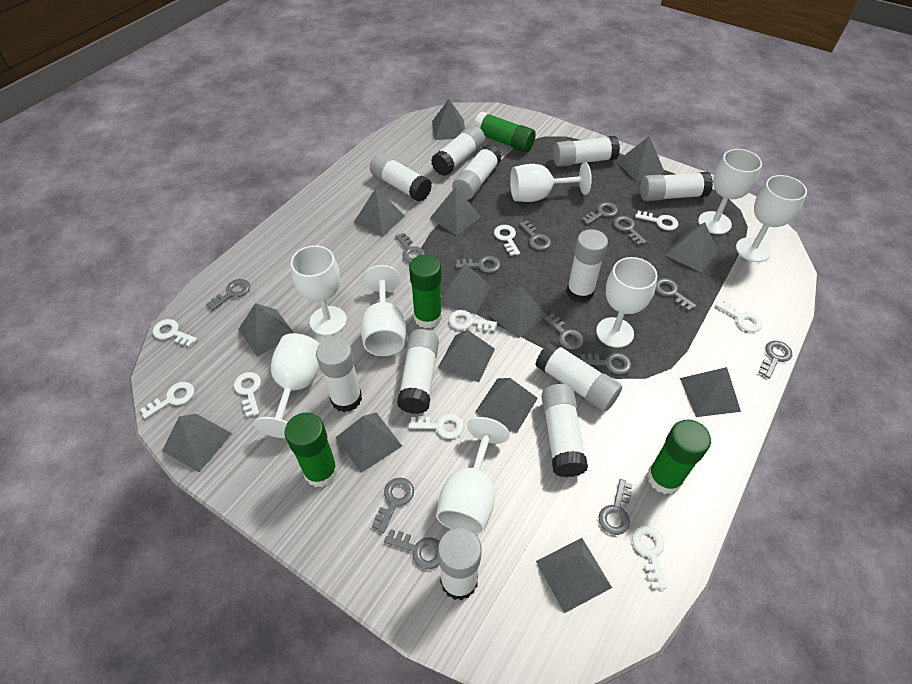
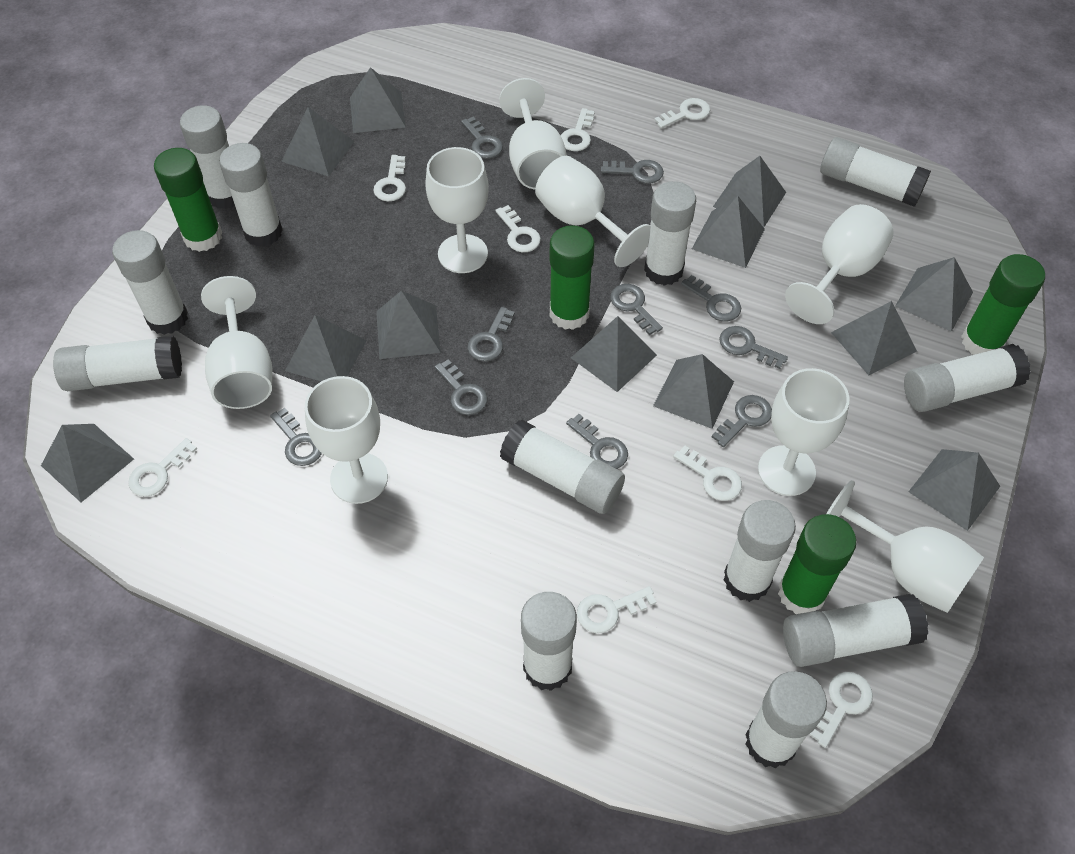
grey key: 13 -> 10
grey pyramid: 14 -> 12
white glue stick: 11 -> 12
white key: 9 -> 8

